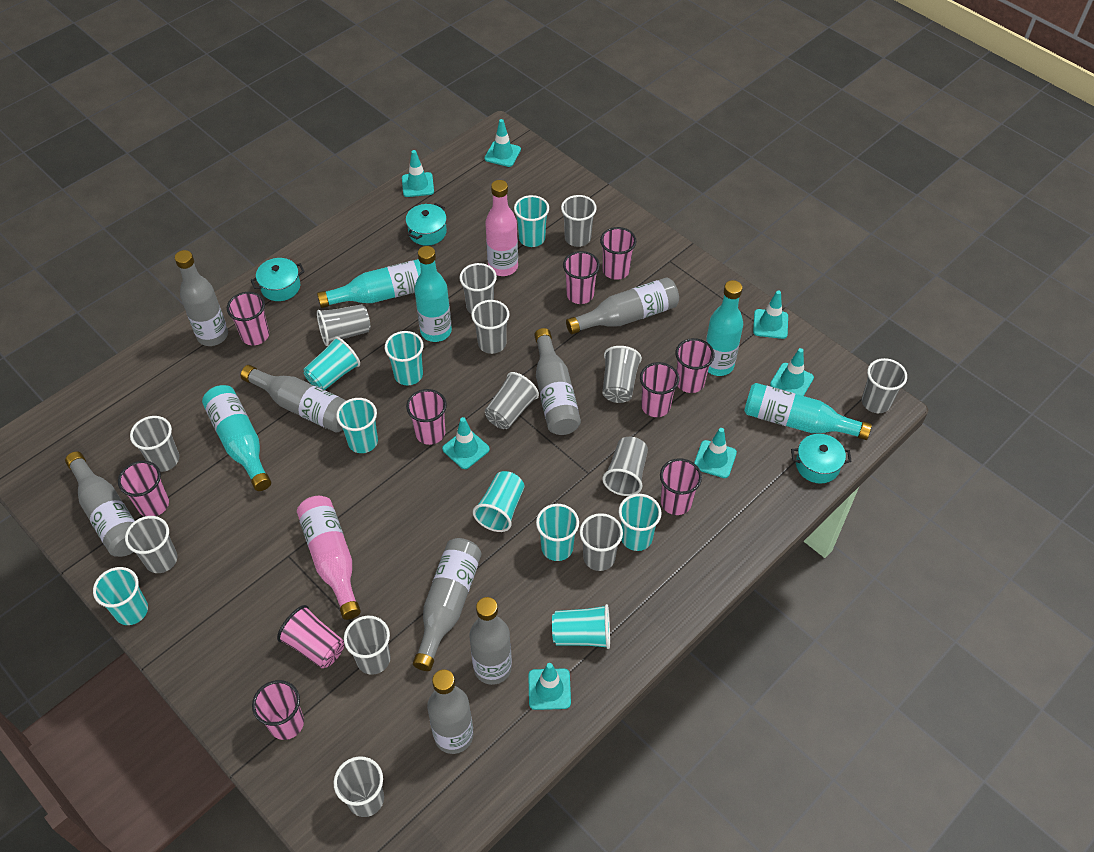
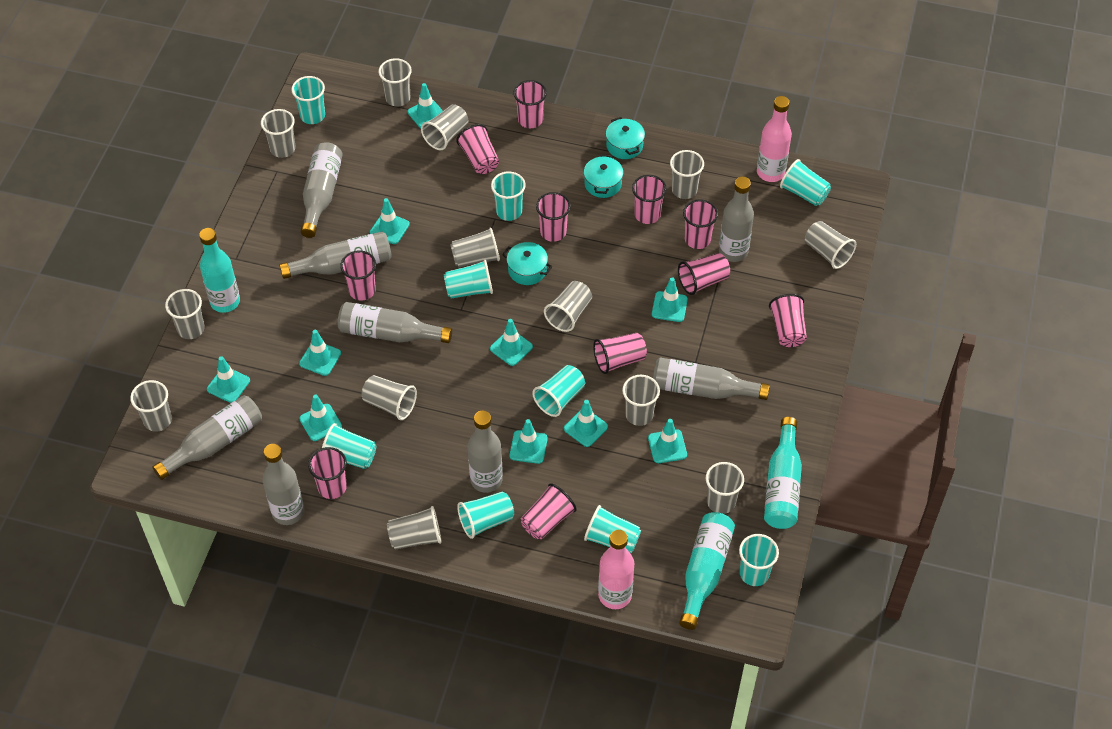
pink cup: 10 -> 11
turquoise bottle: 5 -> 3
turquoise traffic cone: 7 -> 10

